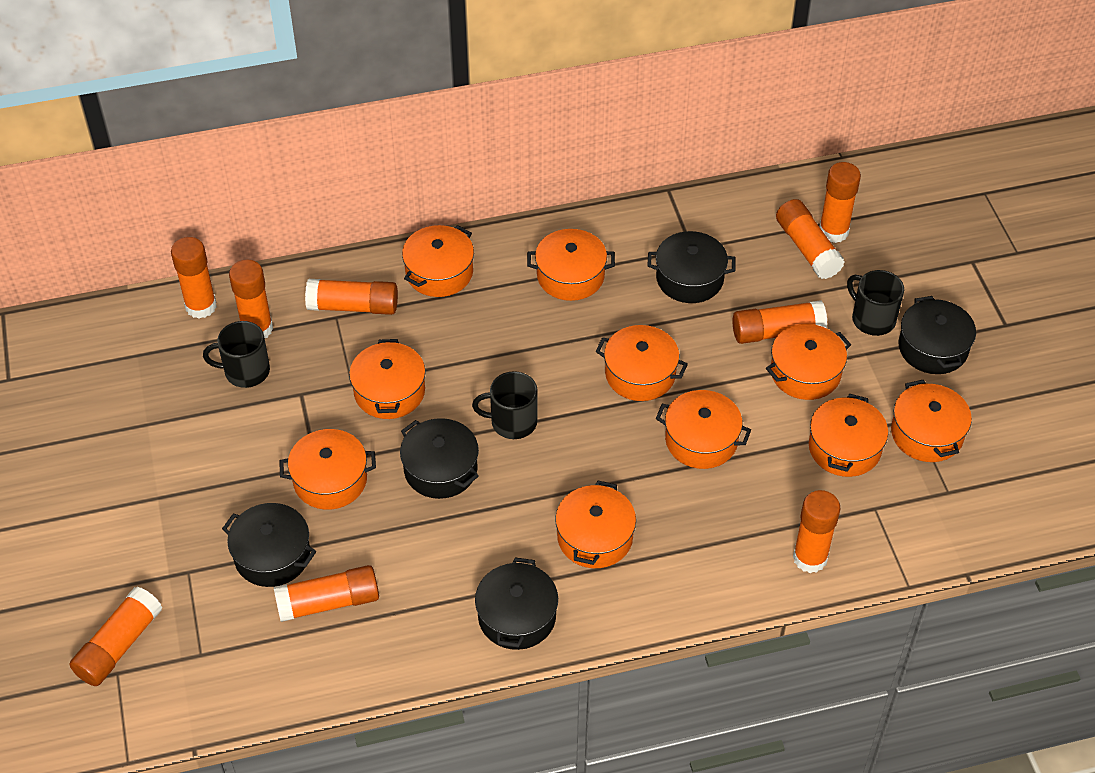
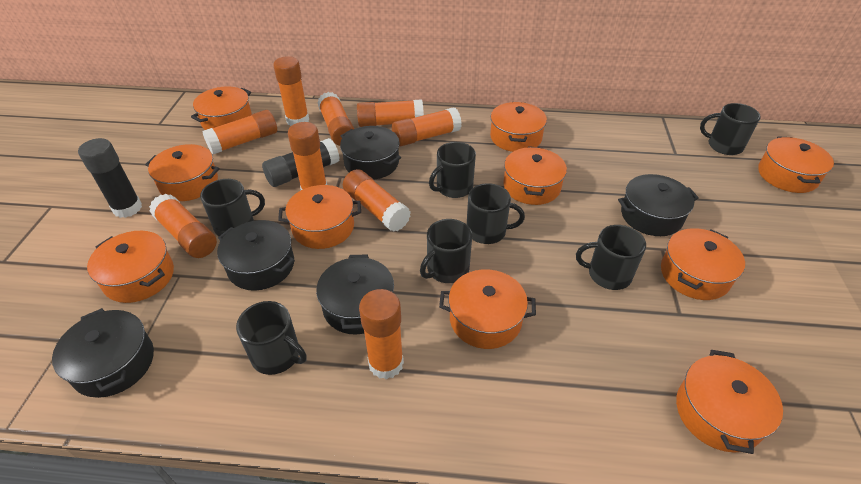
black glue stick: 0 -> 2
black mug: 3 -> 7

